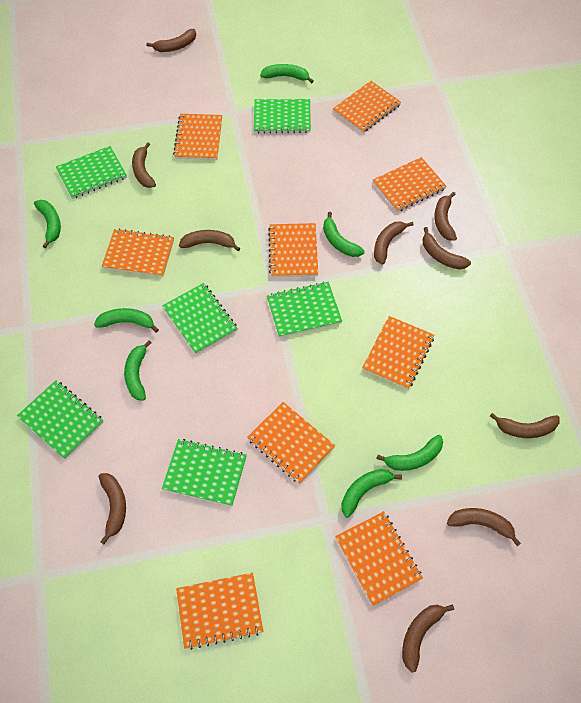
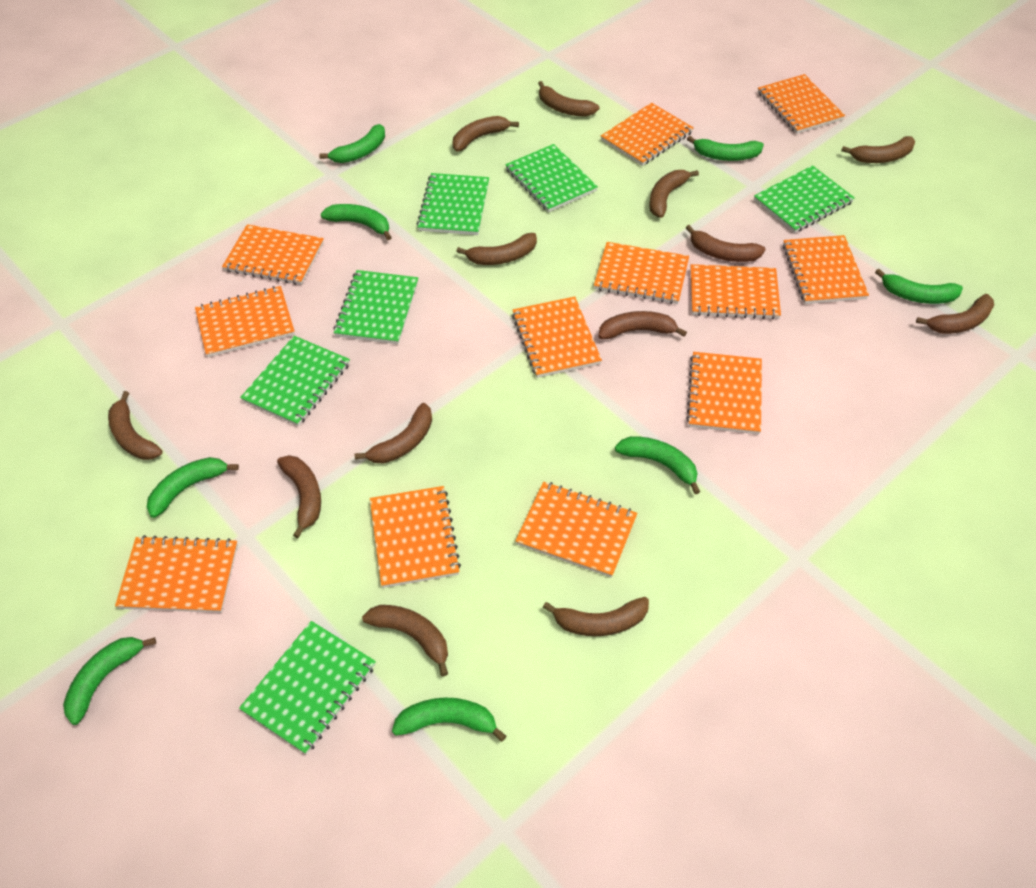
brown banana: 10 -> 13
green banana: 7 -> 8
orange notebook: 9 -> 12

